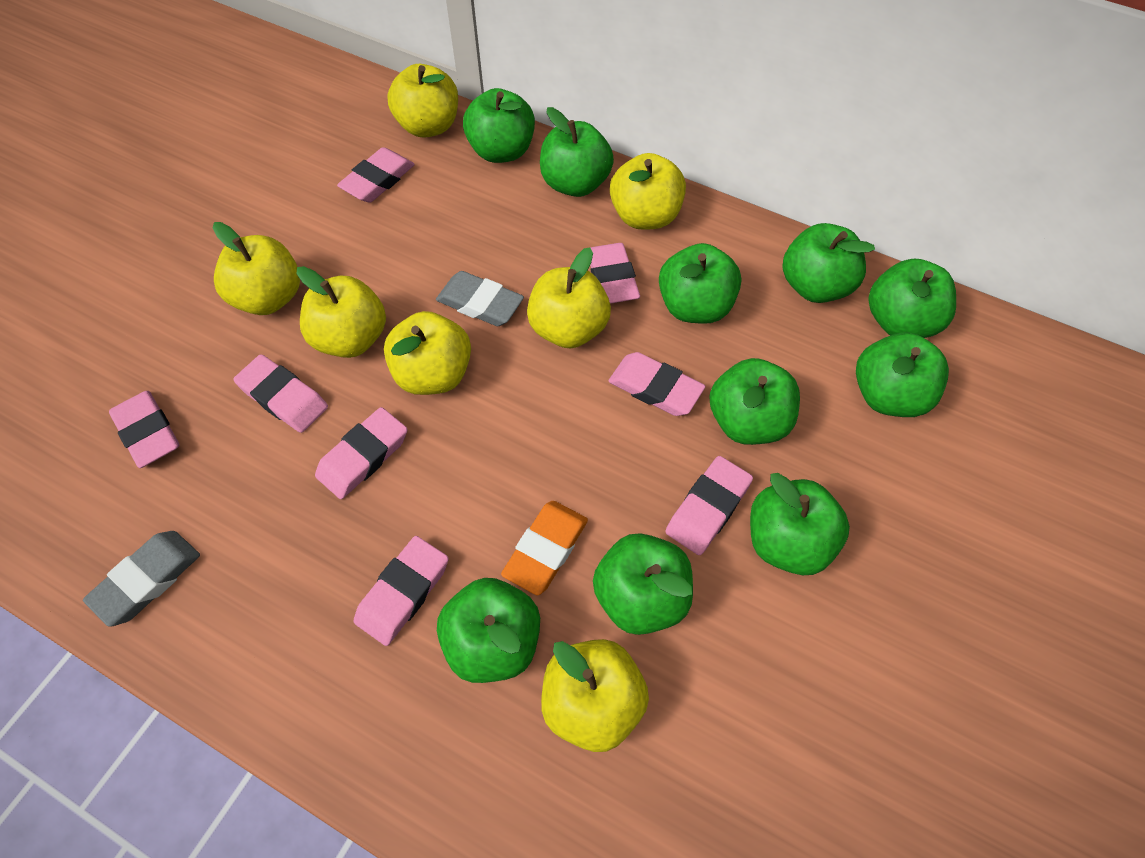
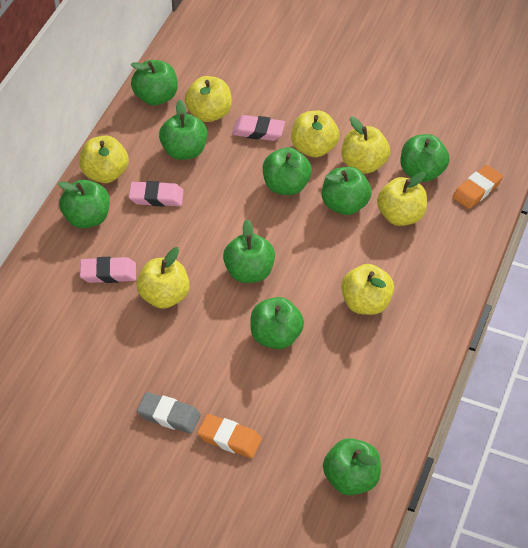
green apple: 10 -> 9
grey eraser: 2 -> 1
orange eraser: 1 -> 2
pink eraser: 8 -> 3

